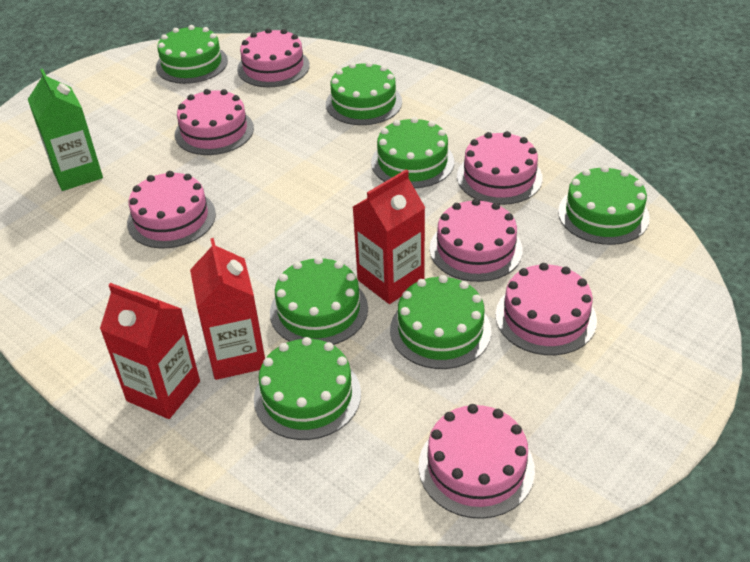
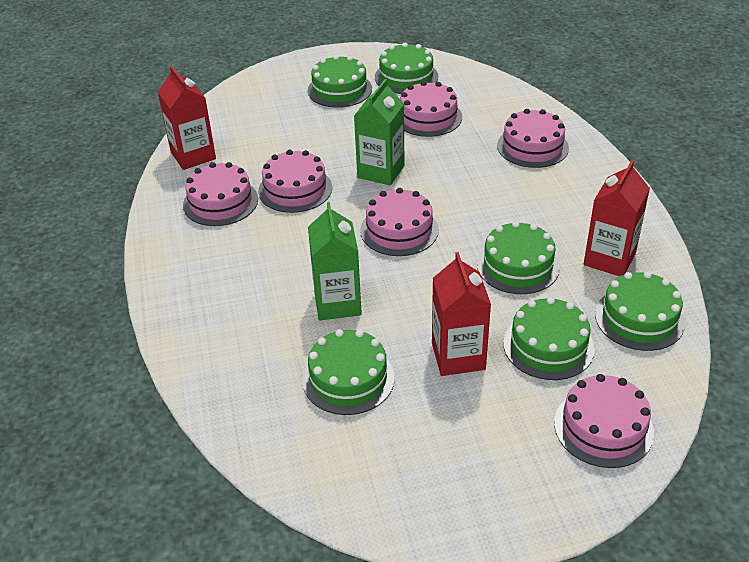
green cake: 7 -> 6
green carton: 1 -> 2
pink cake: 7 -> 6

